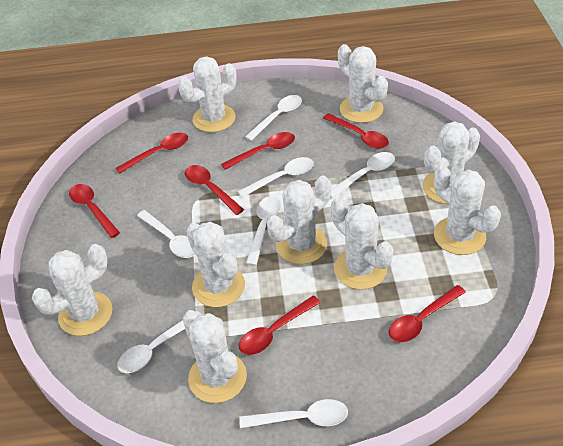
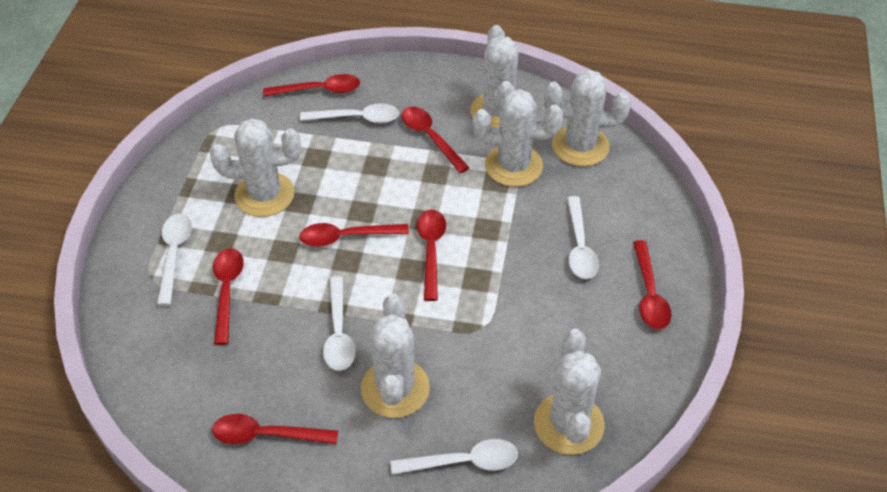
white cactus: 9 -> 6
white spoon: 7 -> 5

